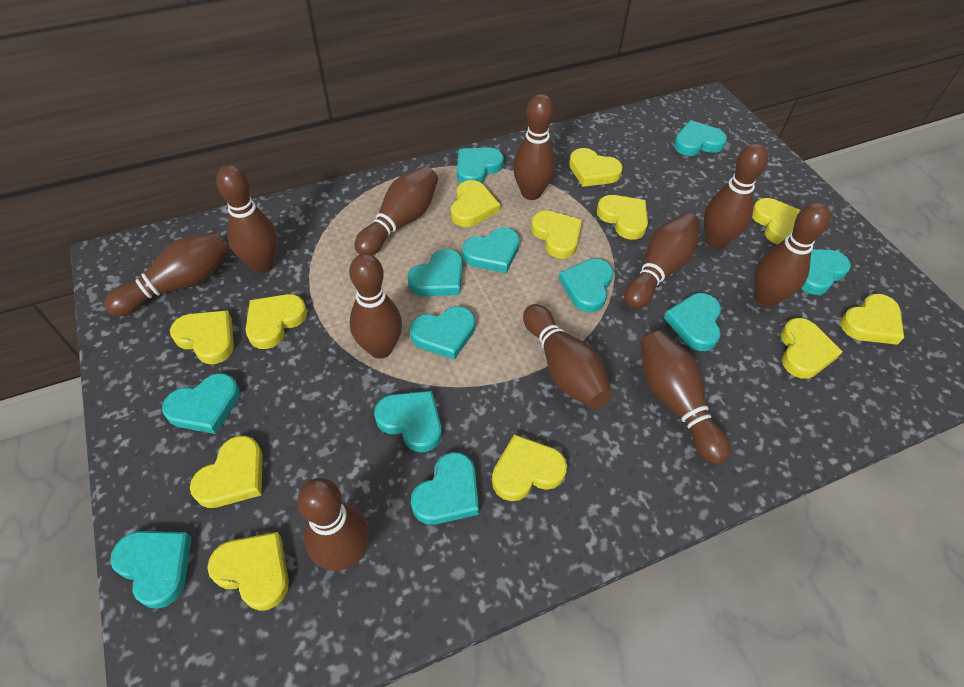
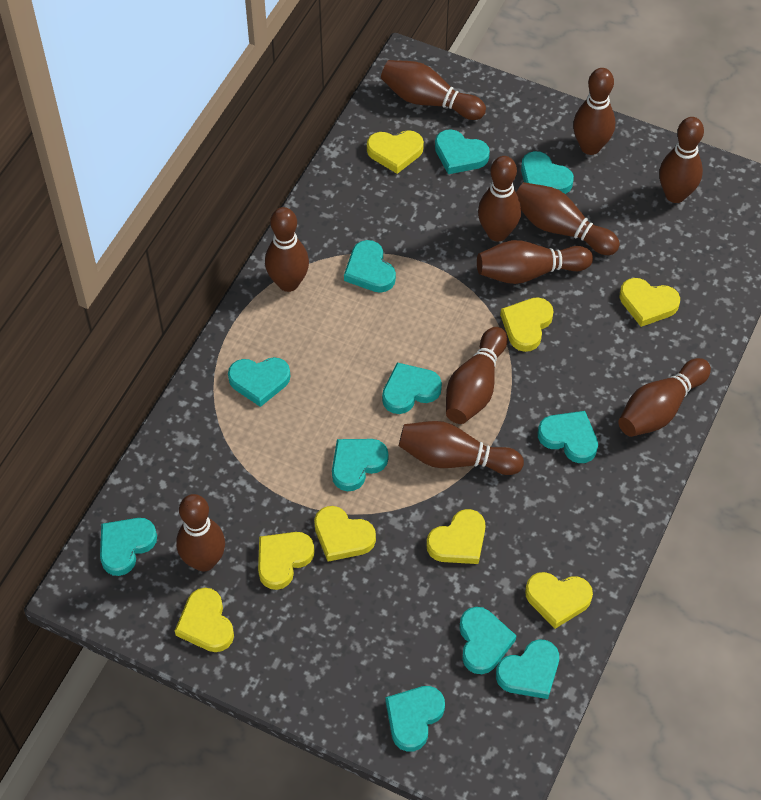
turquoise heart: 12 -> 11
yellow heart: 12 -> 8

